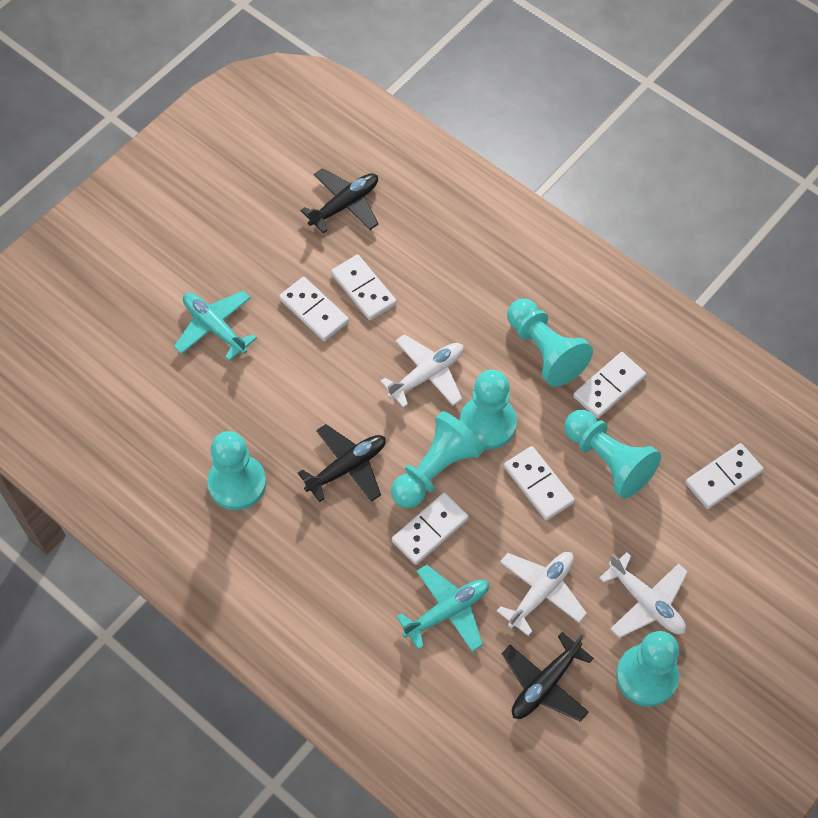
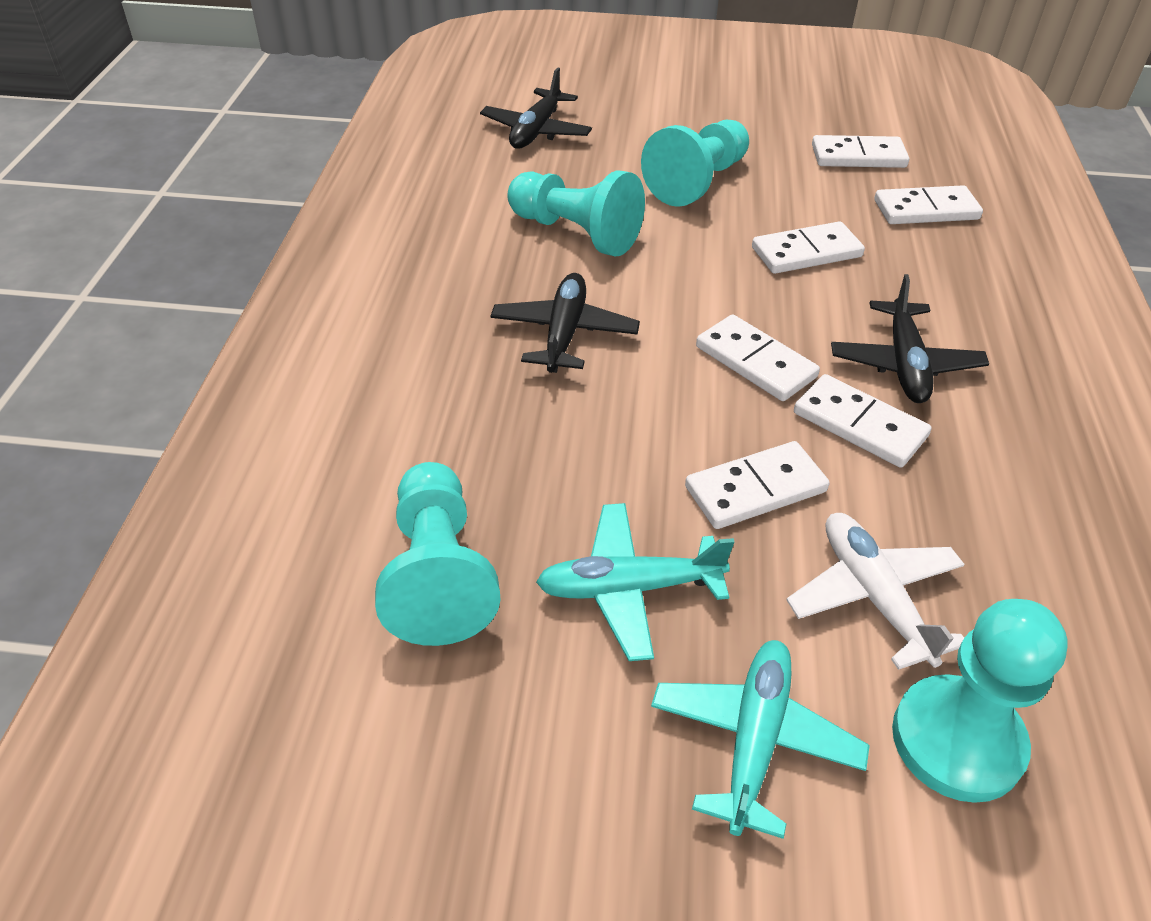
turquoise pawn: 6 -> 4
white plane: 3 -> 1

